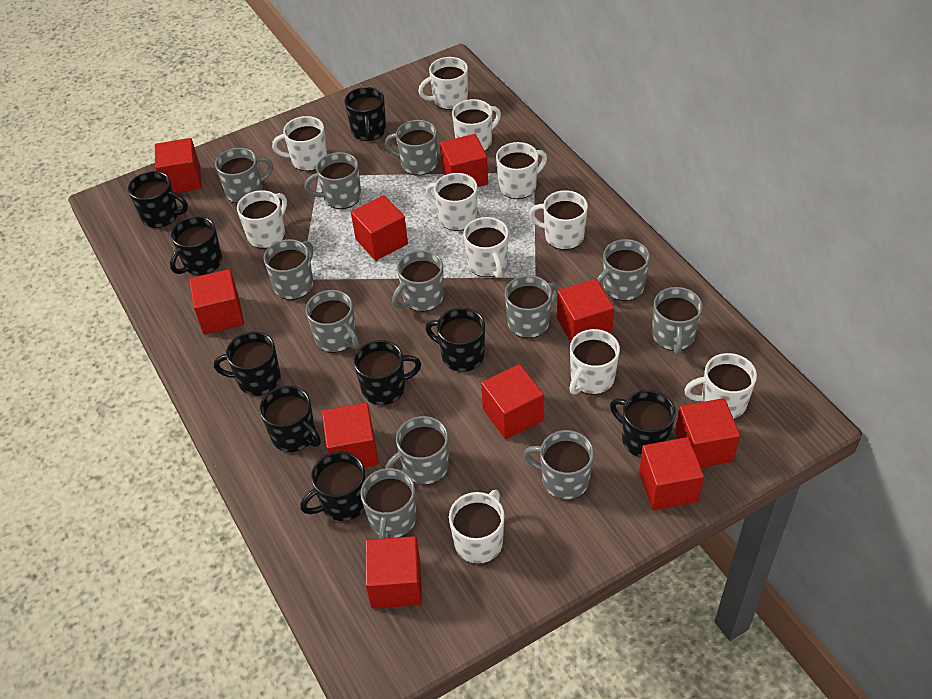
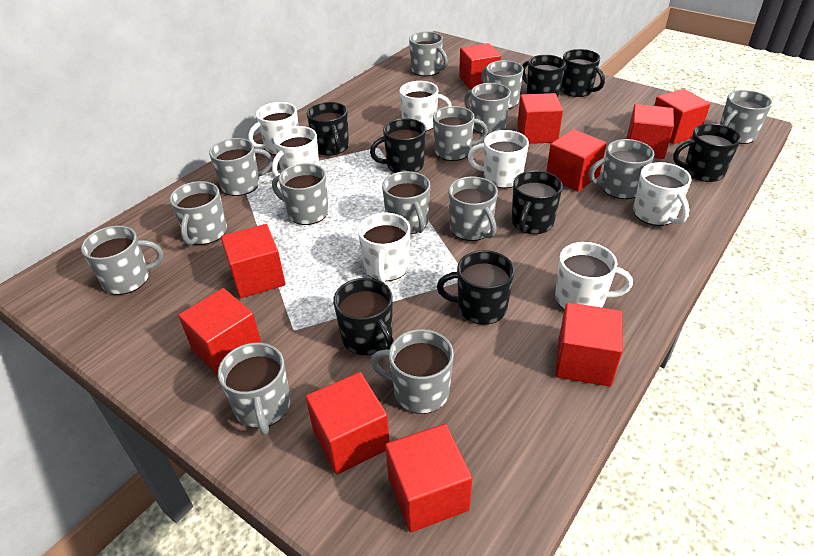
black mug: 9 -> 8
grey mug: 12 -> 14
white mug: 11 -> 7

